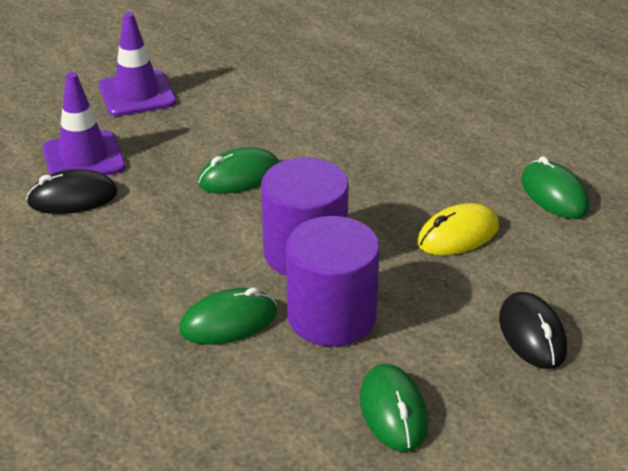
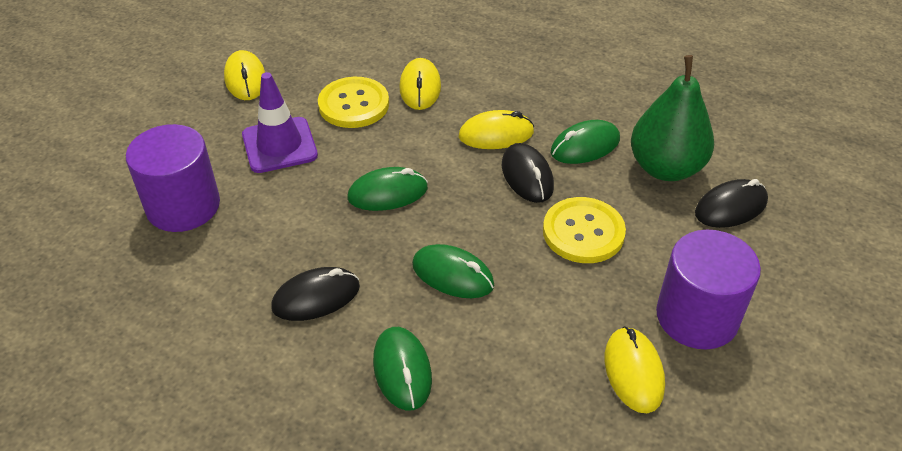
black mouse: 2 -> 3
green pear: 0 -> 1
purple traffic cone: 2 -> 1
yellow button: 0 -> 2
yellow mouse: 1 -> 4

